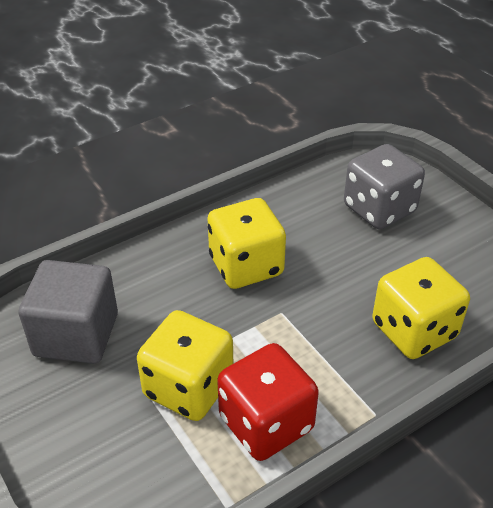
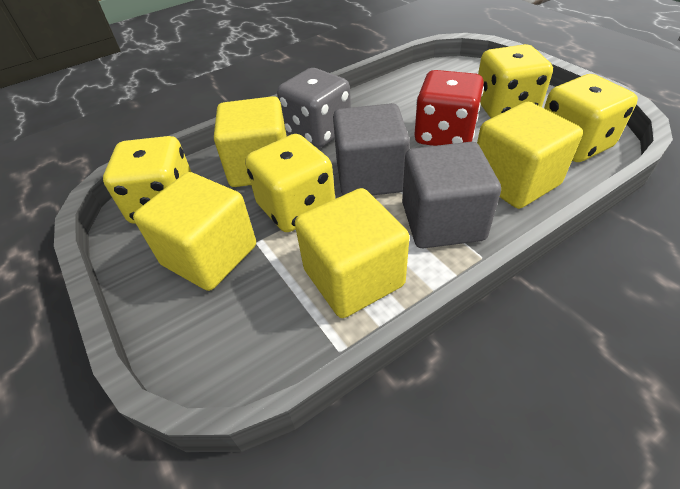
grey cube: 1 -> 2
yellow cube: 0 -> 4
yellow dice: 3 -> 4

